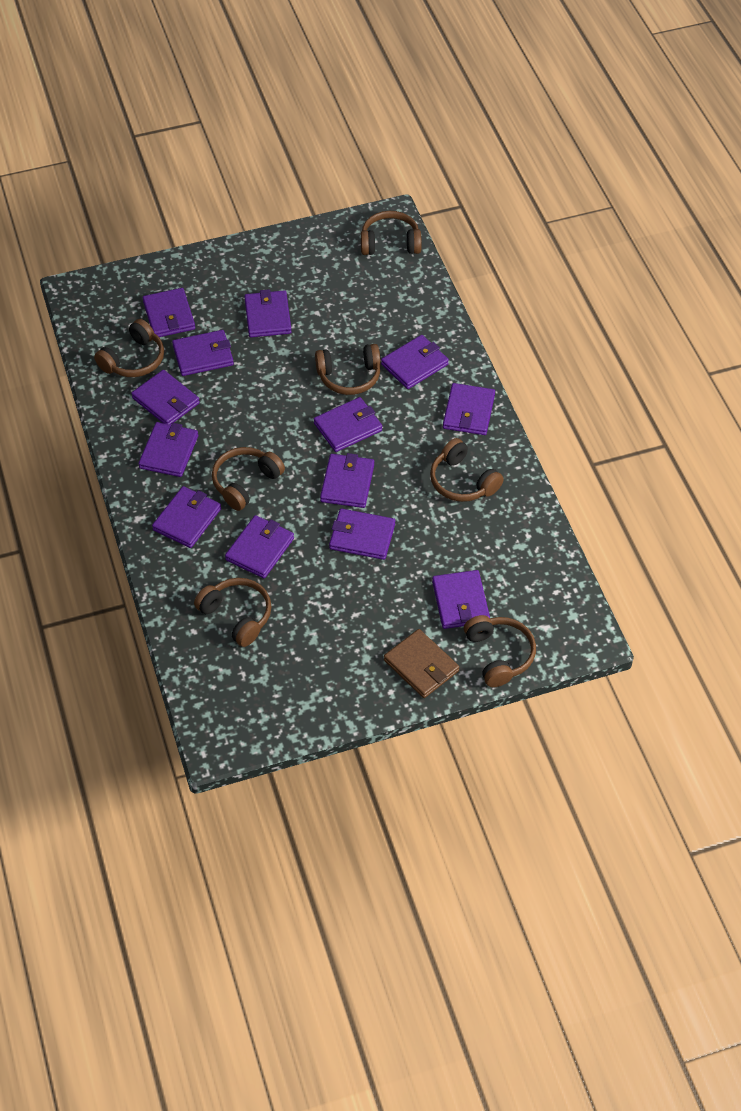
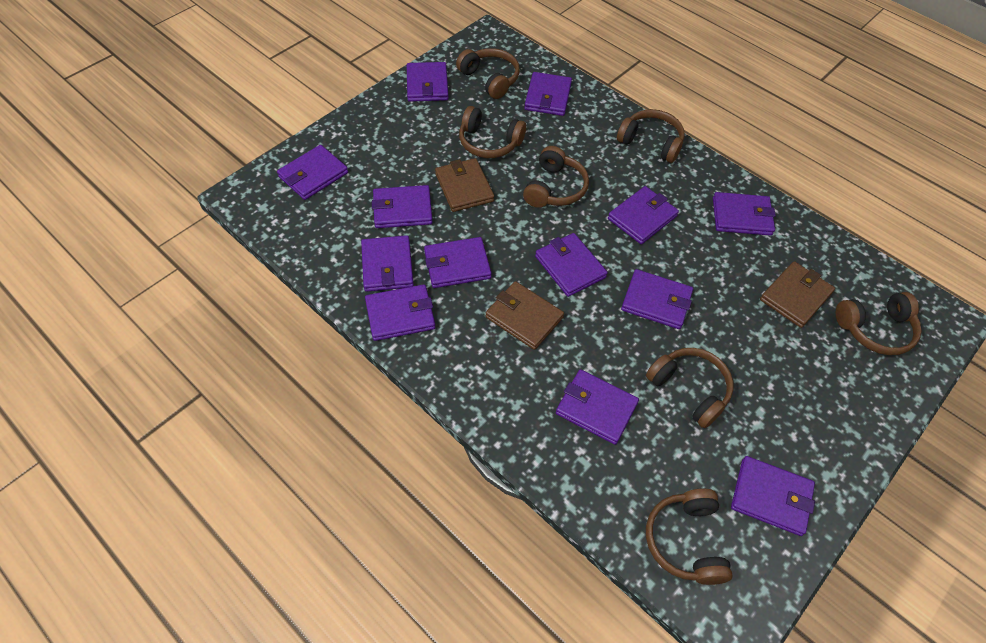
brown wallet: 1 -> 3

